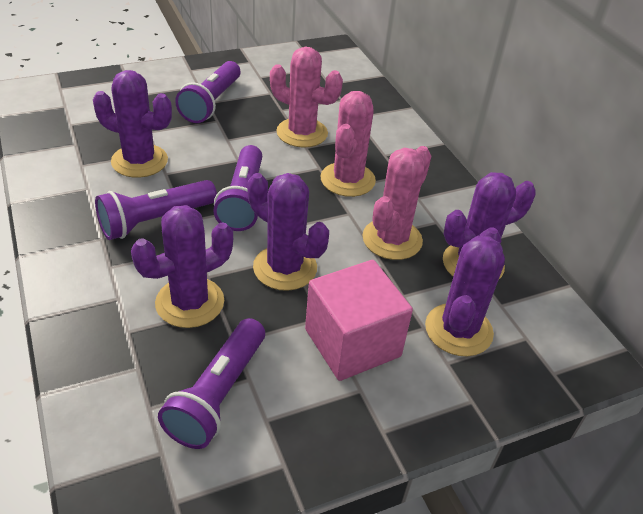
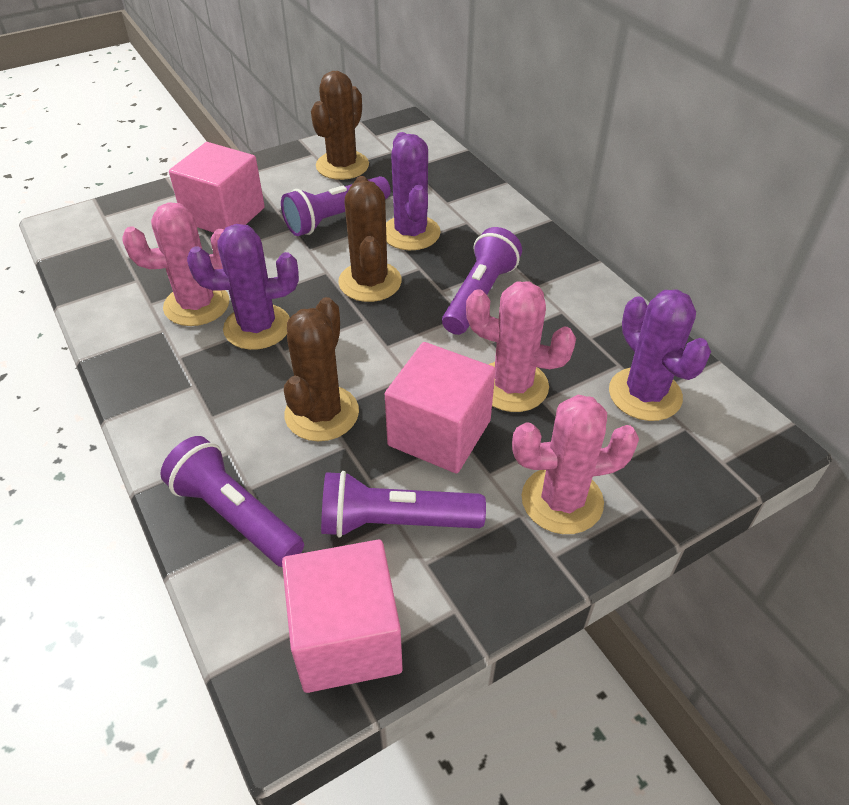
brown cactus: 0 -> 3
pink cube: 1 -> 3
purple cactus: 5 -> 3

